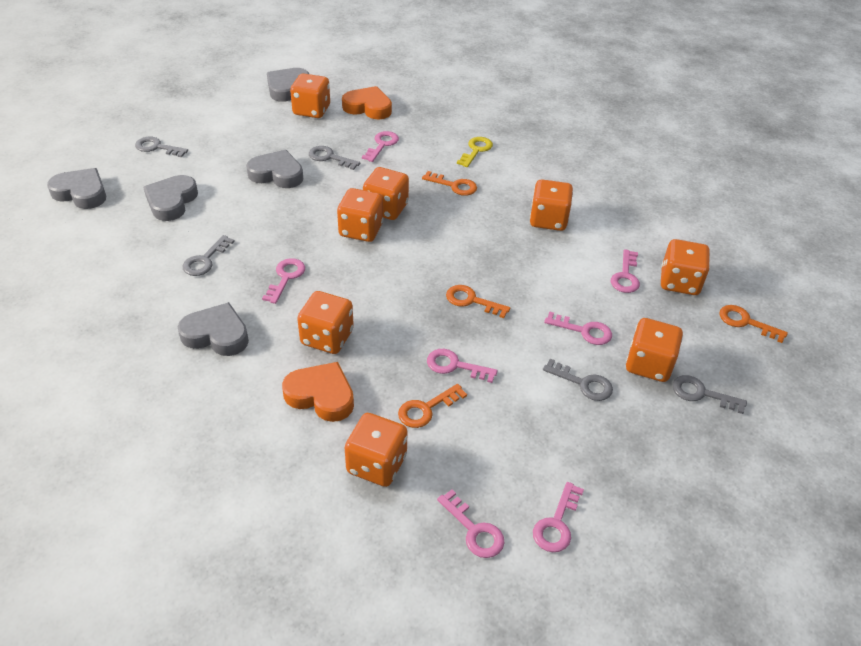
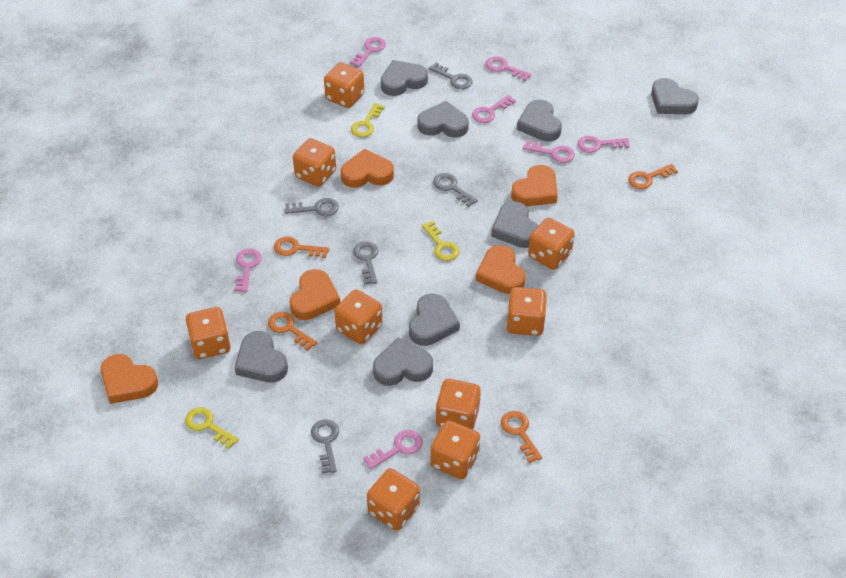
grey heart: 5 -> 8
orange dice: 8 -> 9
orange heart: 2 -> 5
yellow key: 1 -> 3

